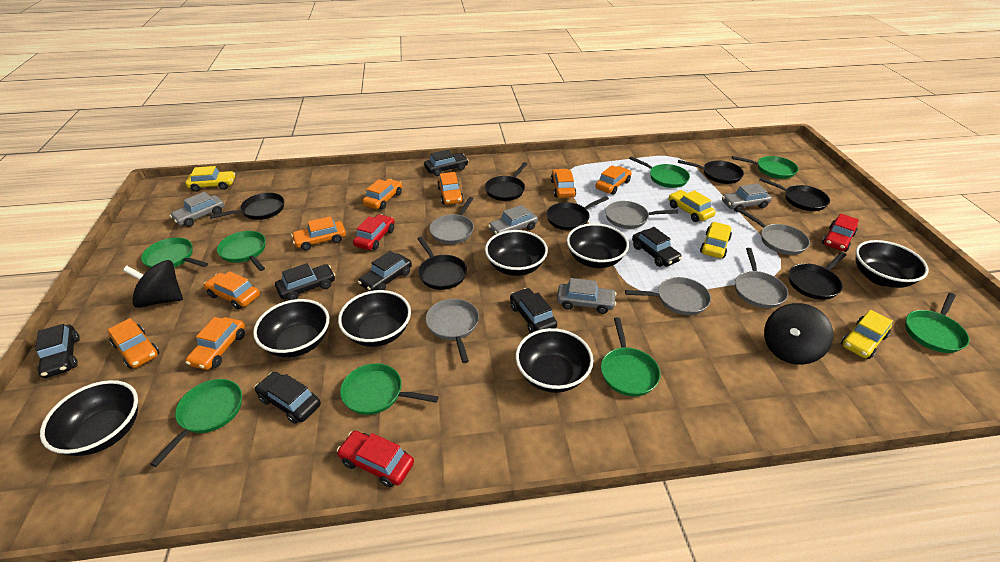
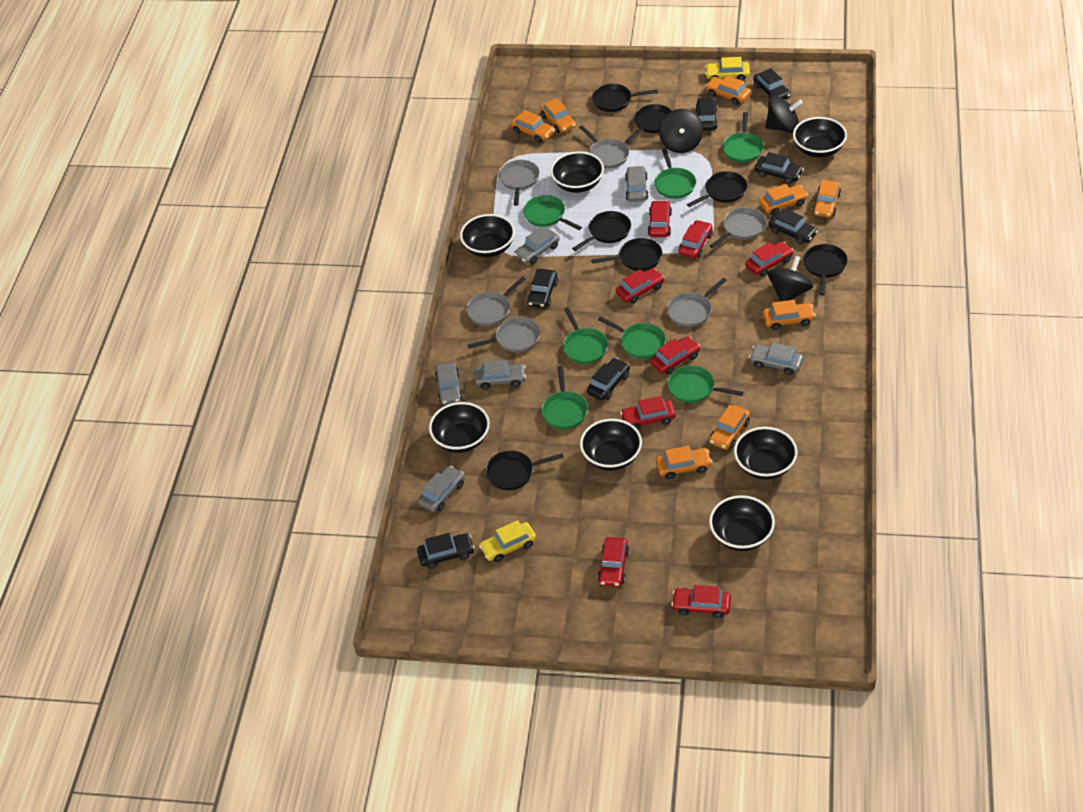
black spinning top: 2 -> 3
green pan: 8 -> 7
grey car: 4 -> 6
red car: 3 -> 8
yellow car: 4 -> 2

